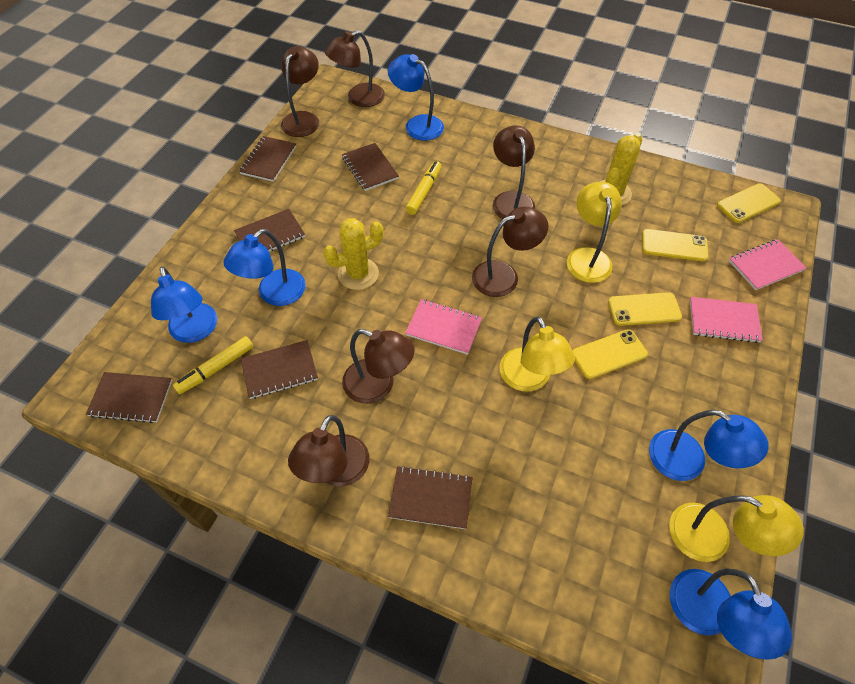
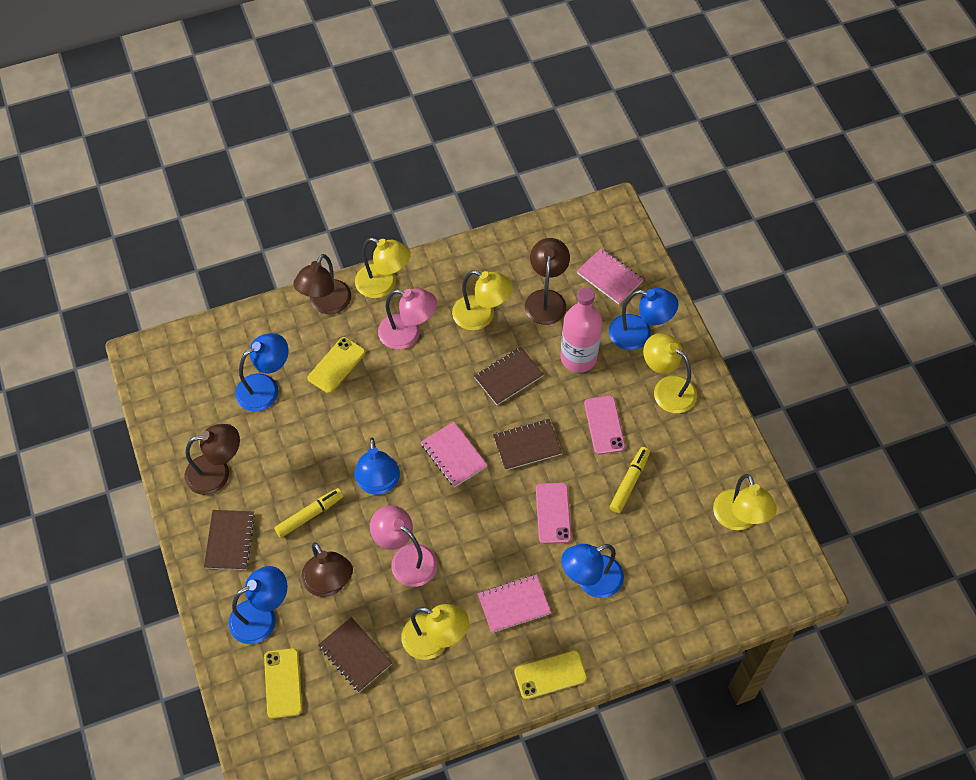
brown lamp: 6 -> 4
brown notebook: 6 -> 4
pink bottle: 0 -> 1
pink lamp: 0 -> 2
pink phone: 0 -> 2
yellow cactus: 2 -> 0
yellow lamp: 3 -> 5
yellow phone: 4 -> 3

